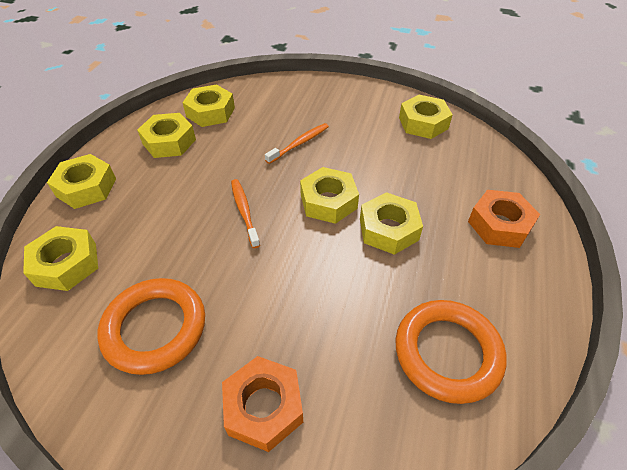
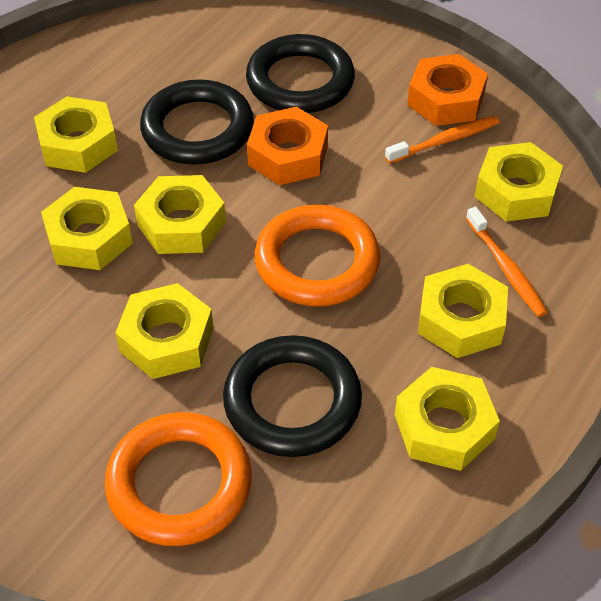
black ring: 0 -> 3

